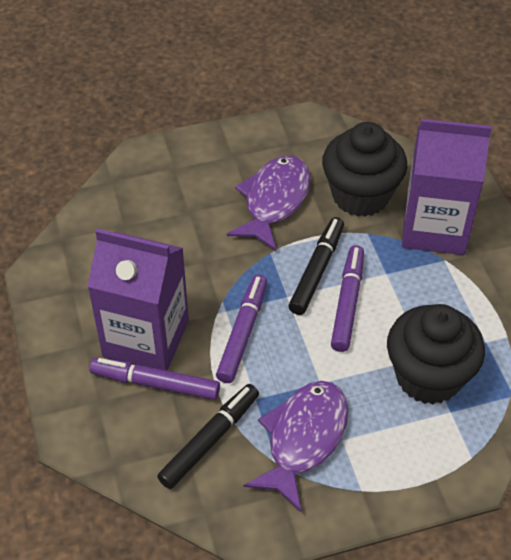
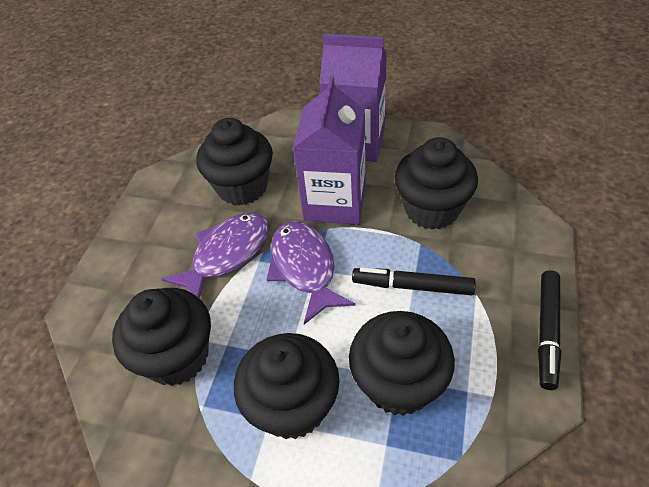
black cupcake: 2 -> 5
purple marker: 3 -> 0

